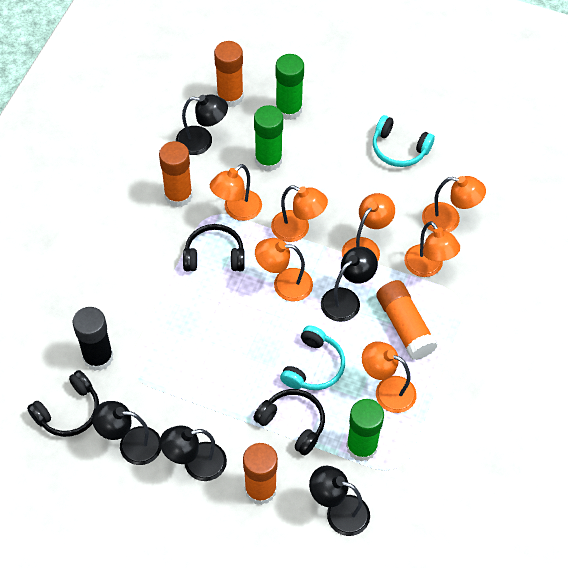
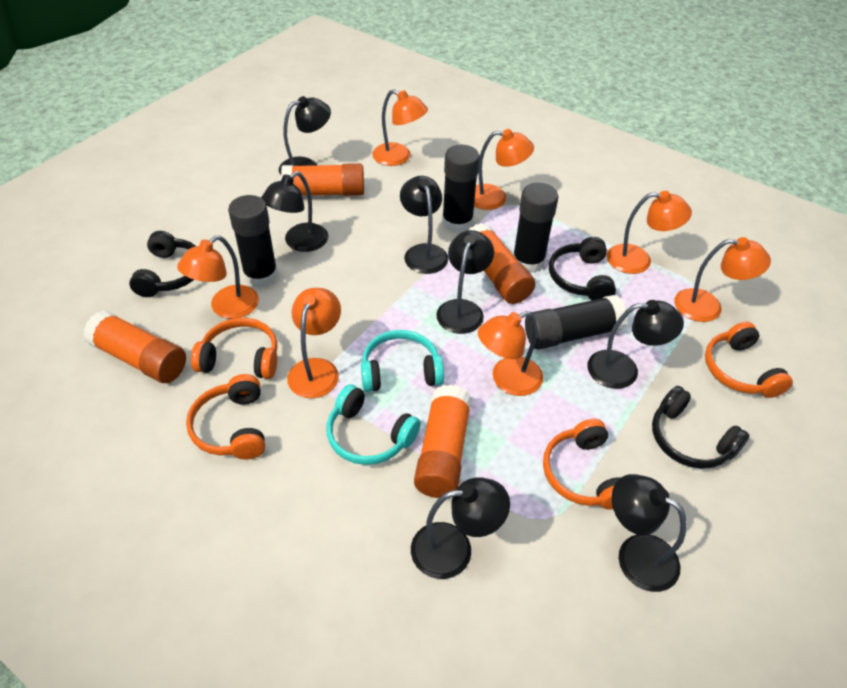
black glue stick: 1 -> 4
black lamp: 5 -> 7
green glue stick: 3 -> 0
orange headphones: 0 -> 4

